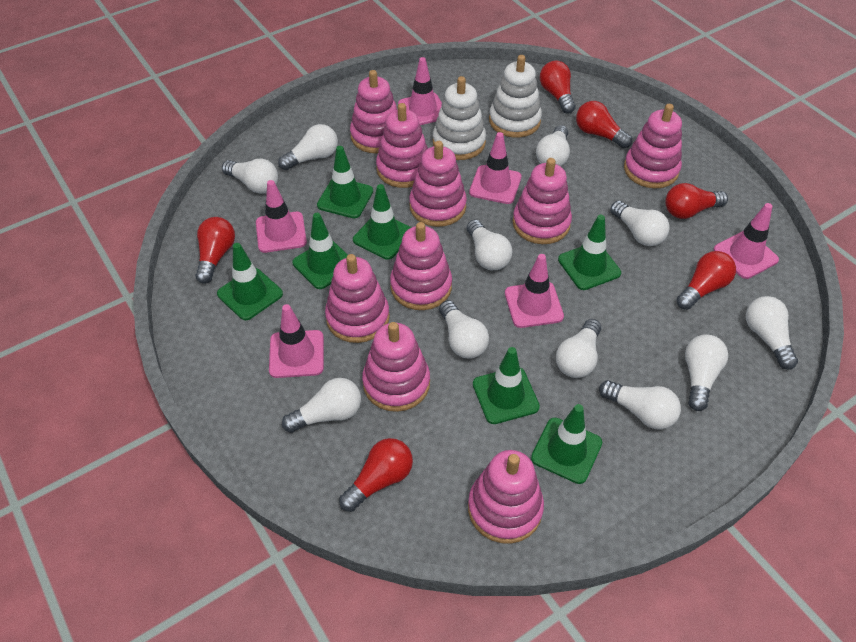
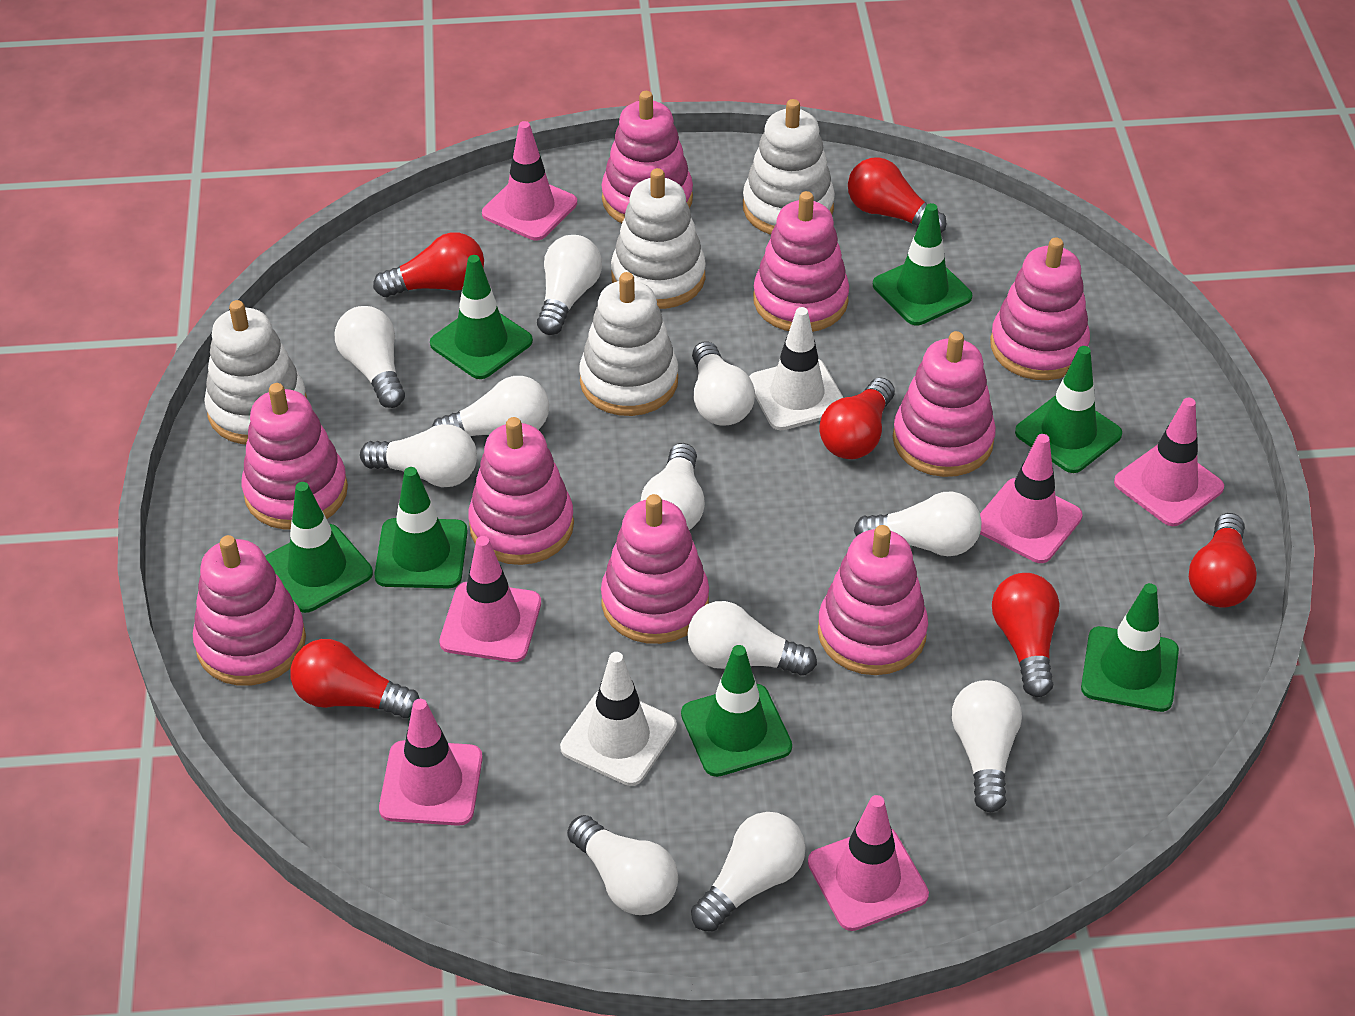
white stacking toy: 2 -> 4
white traffic cone: 0 -> 2

